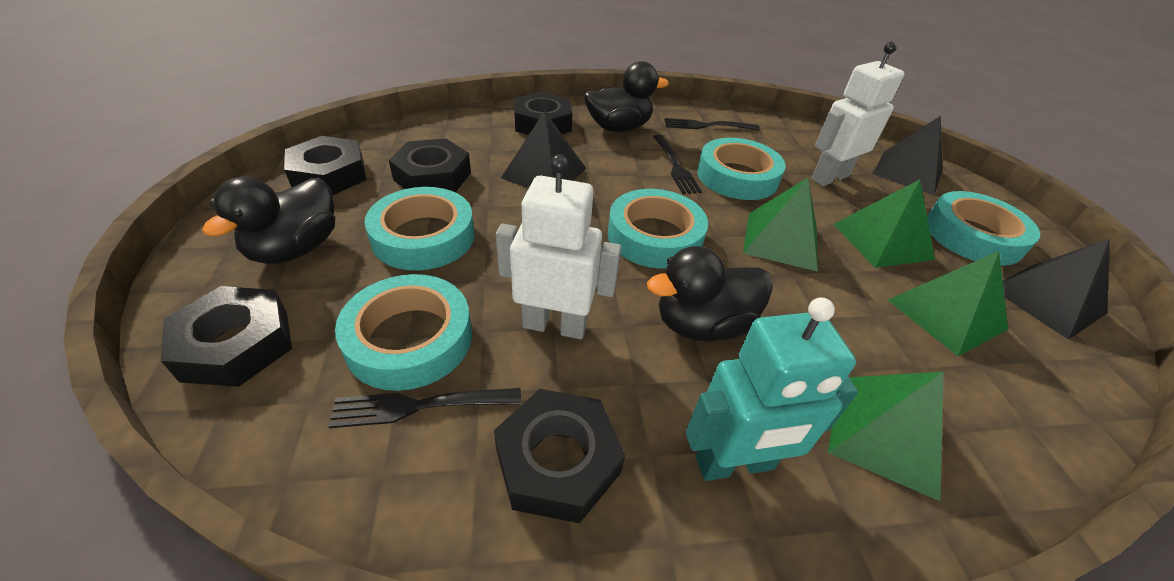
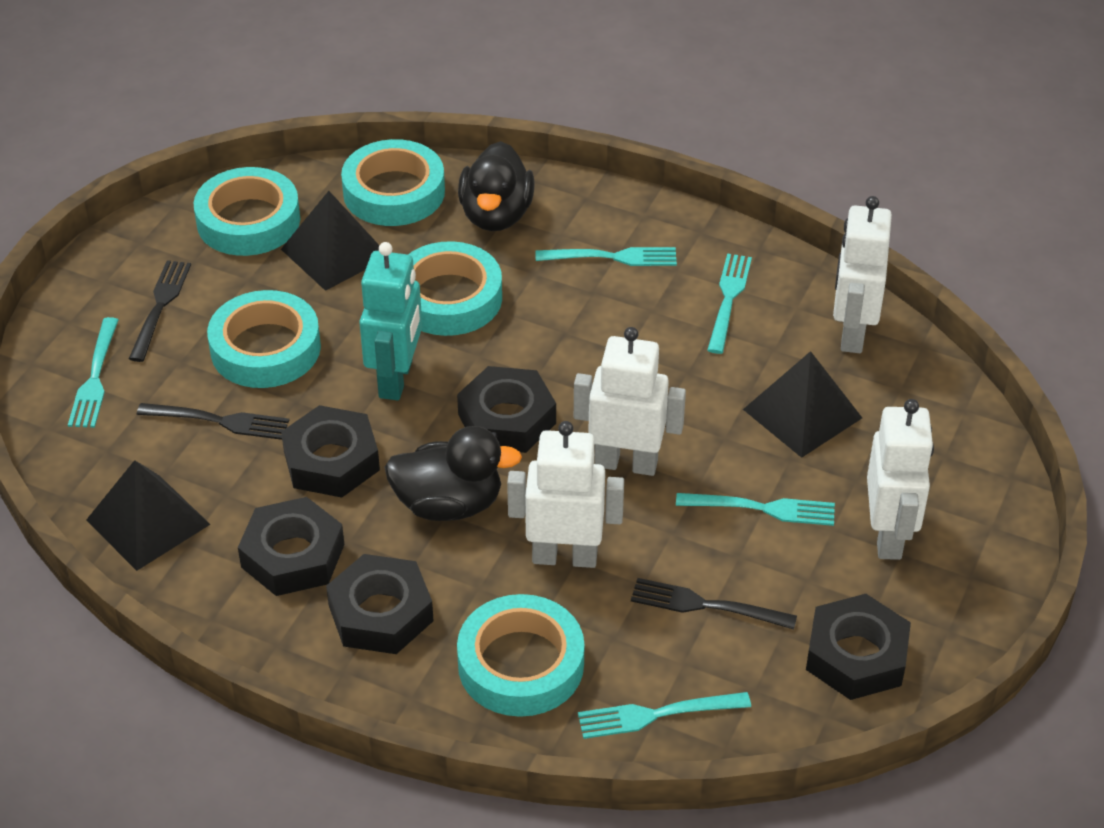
black duck: 3 -> 2
green pyramid: 4 -> 0
turquoise fork: 0 -> 5
white robot: 2 -> 4

